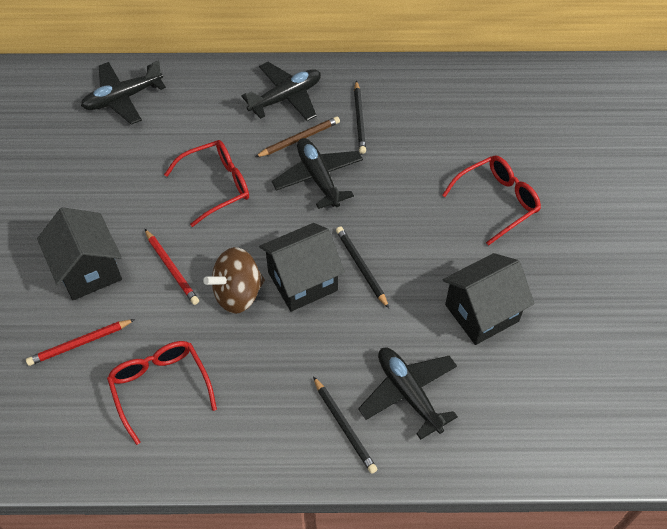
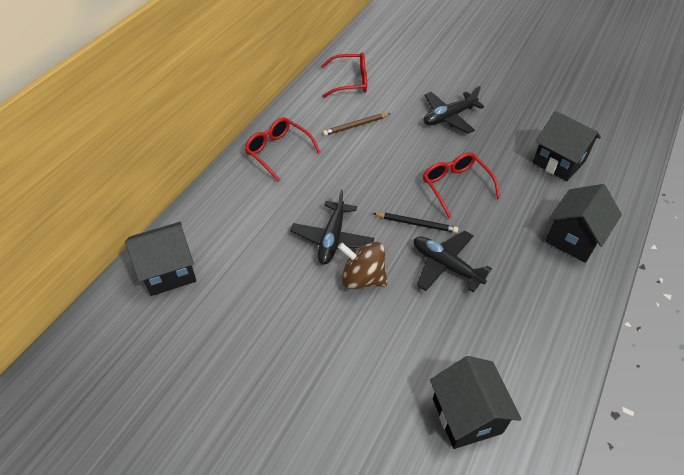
black house: 3 -> 4
black pencil: 3 -> 1
black plane: 4 -> 3
red pencil: 2 -> 0

